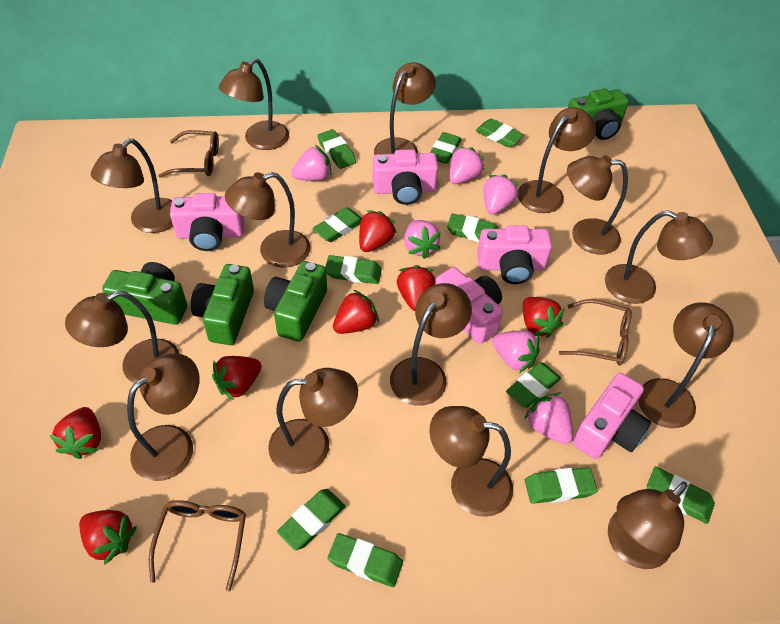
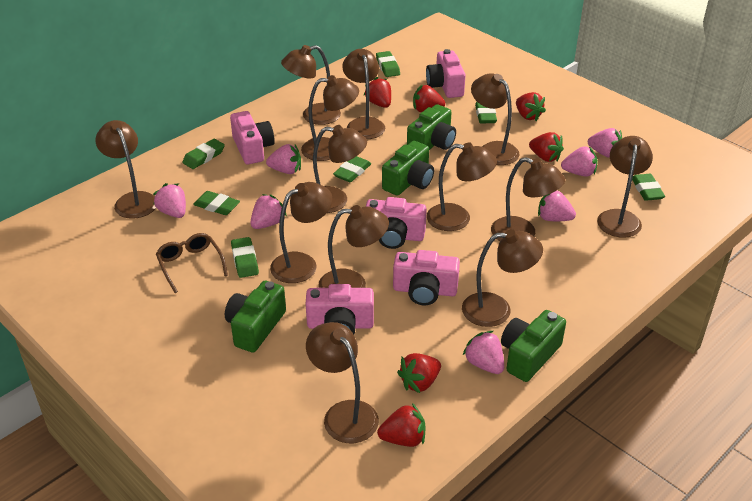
brown glasses: 3 -> 1
brown lamp: 14 -> 13
green eraser: 11 -> 7
pink strawberry: 6 -> 7
red strawberry: 7 -> 6

